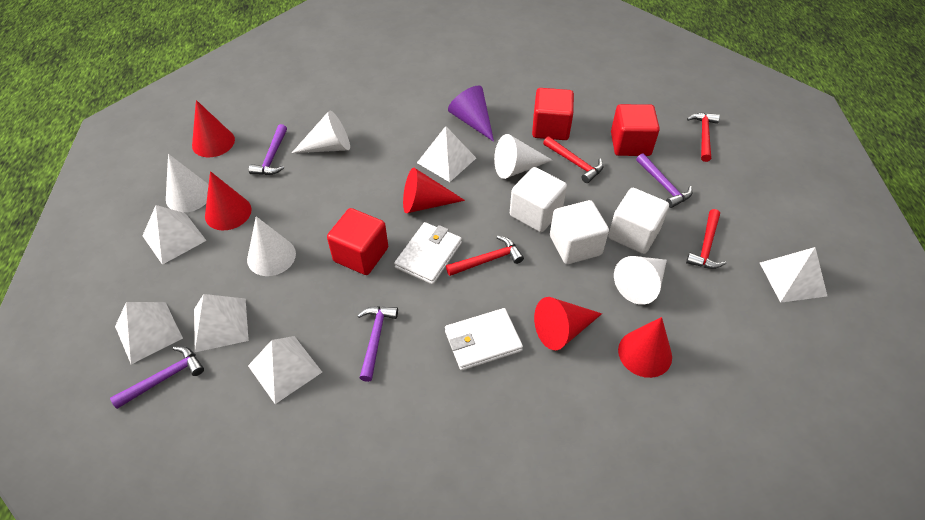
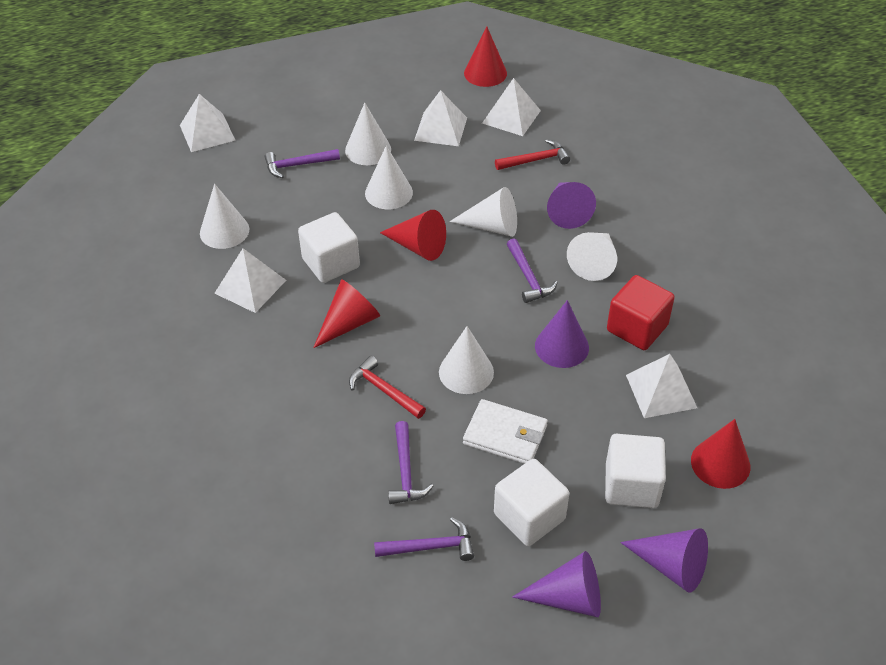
purple cone: 1 -> 4
red cone: 5 -> 4
red cube: 3 -> 1
red hammer: 4 -> 2
white cone: 5 -> 6
white pyramid: 6 -> 5
white wallet: 2 -> 1

